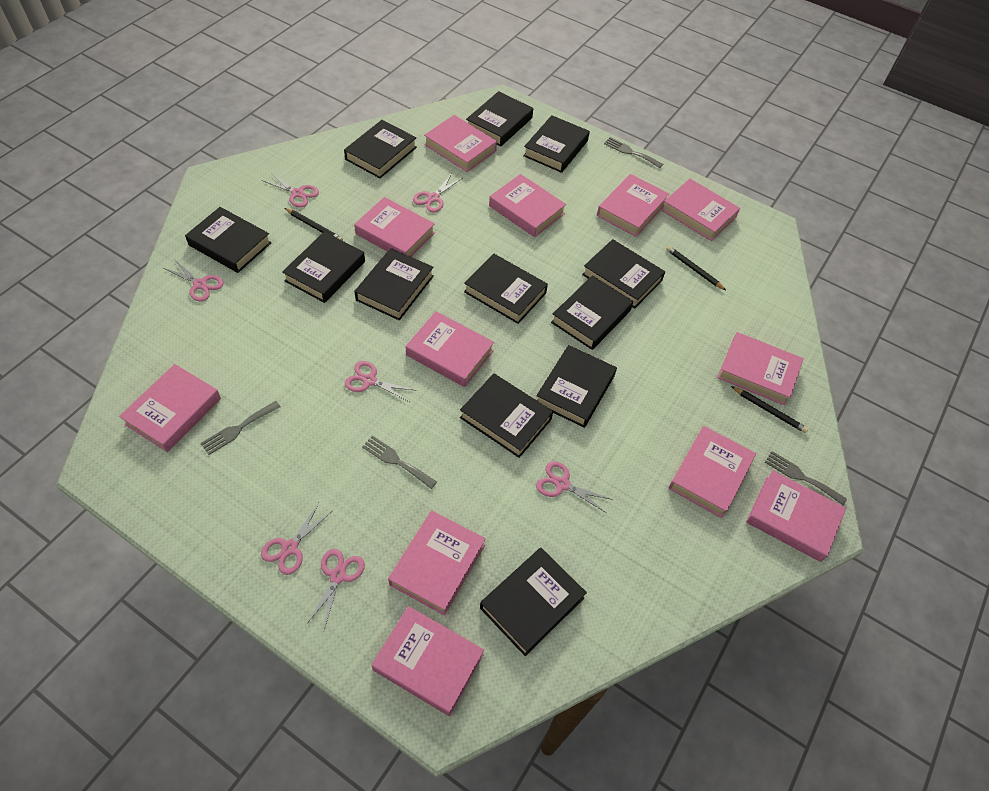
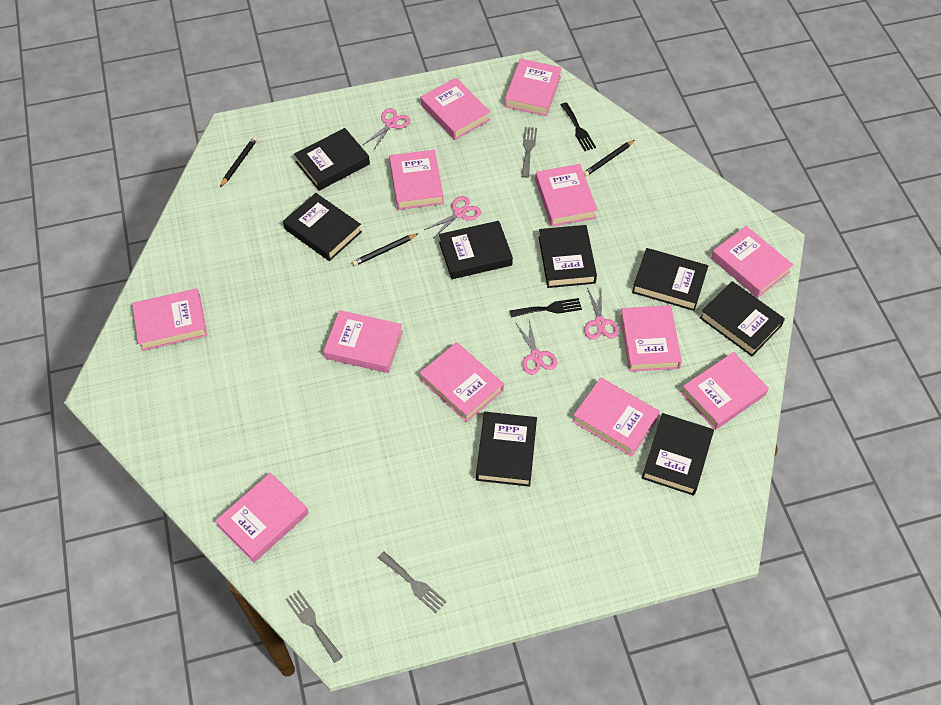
black book: 12 -> 8
black fork: 0 -> 2
grey fork: 4 -> 3
pink scissors: 7 -> 4

